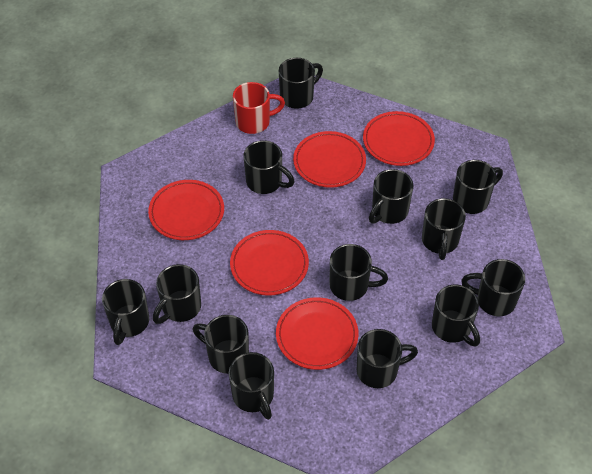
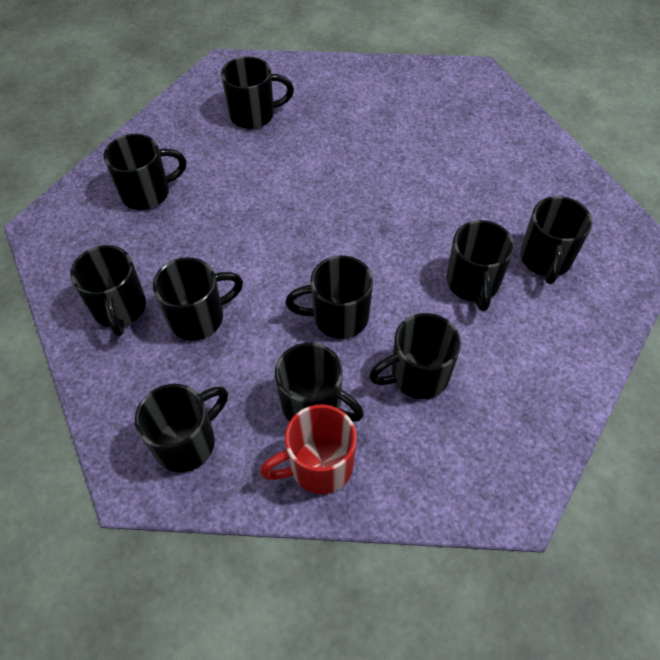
black mug: 13 -> 10
red plate: 5 -> 0

